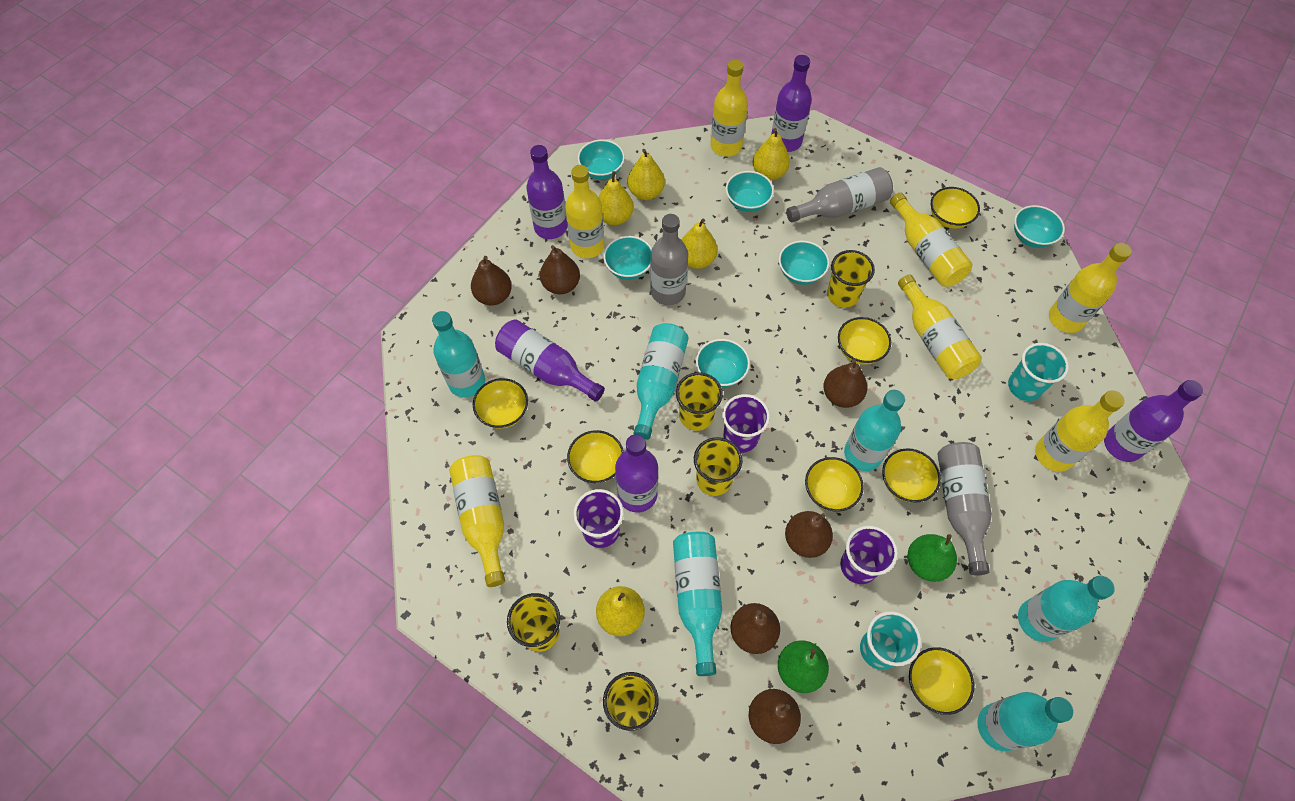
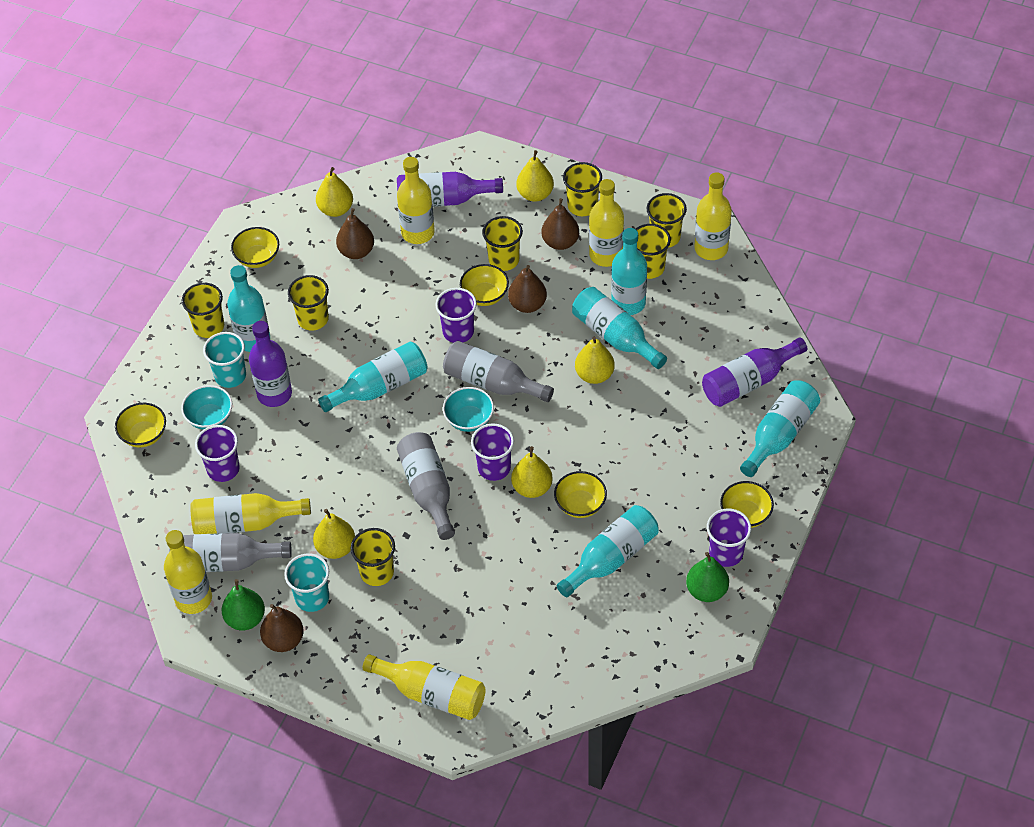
brown pear: 6 -> 4
purple bottle: 5 -> 3
purple cup: 3 -> 4
turquoise bowl: 6 -> 2
yellow bottle: 7 -> 6
yellow bowl: 7 -> 5
yellow cup: 5 -> 7

